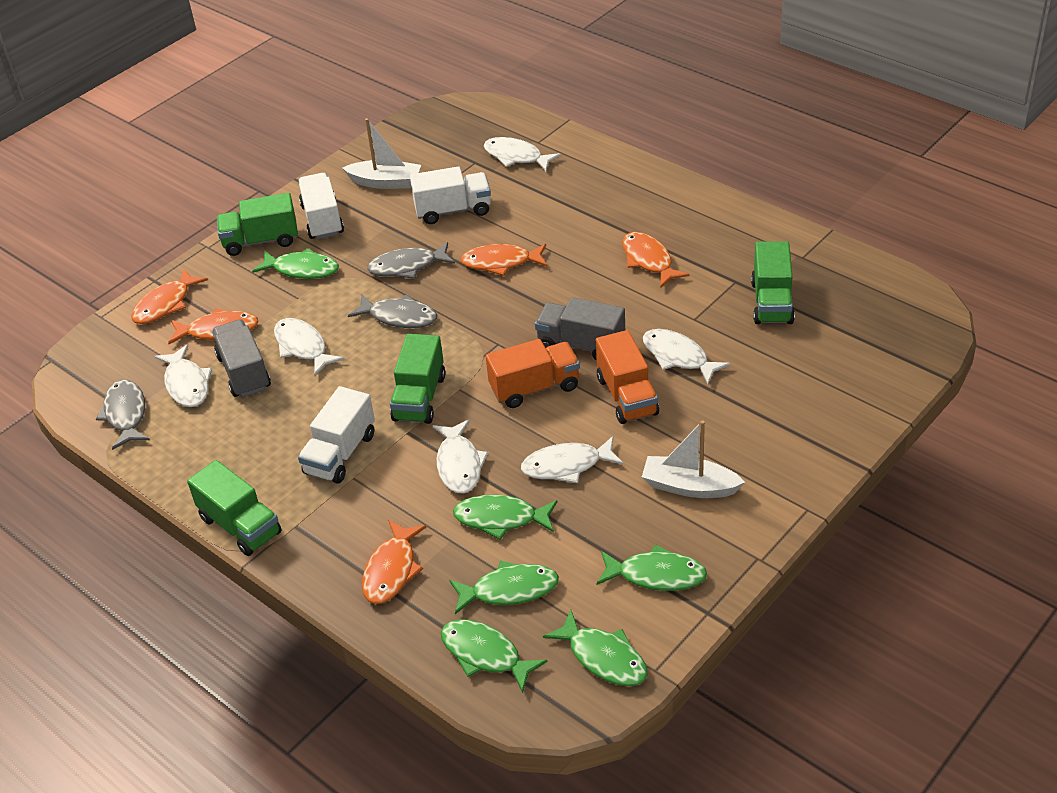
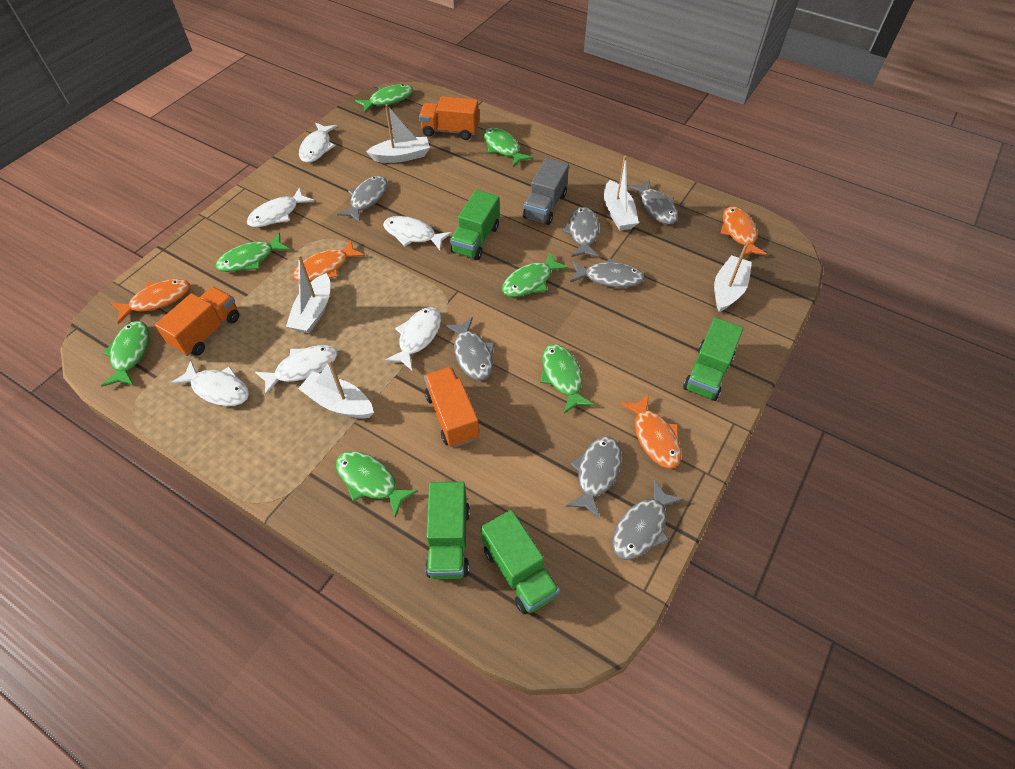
green fish: 6 -> 7
grey fish: 3 -> 7
grey truck: 2 -> 1
orange fish: 5 -> 4
orange truck: 2 -> 3
white boat: 2 -> 5
white truck: 3 -> 0

